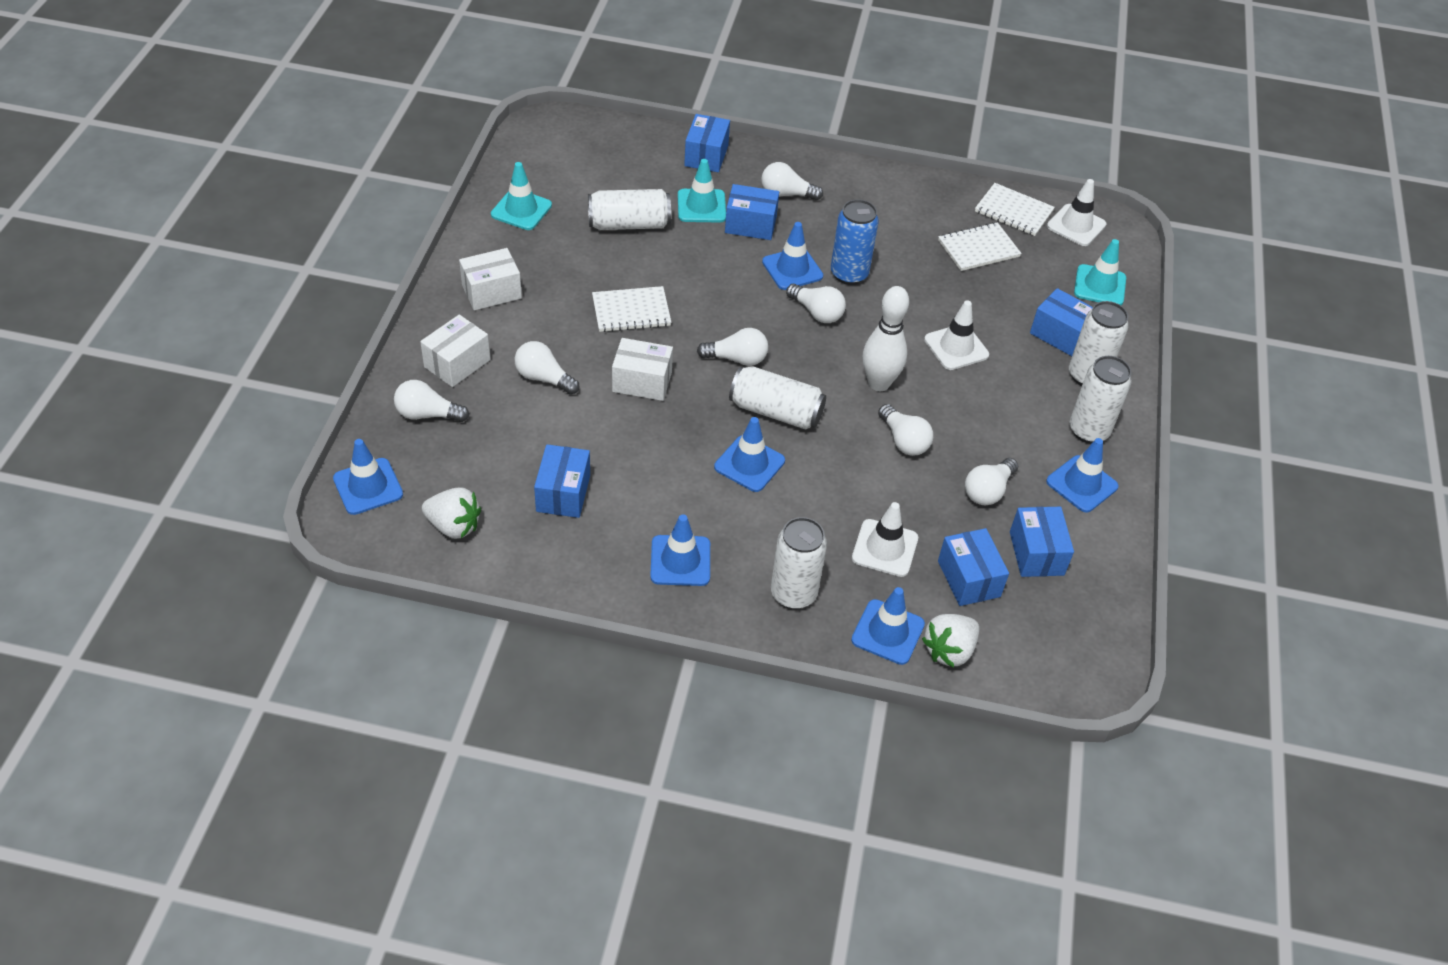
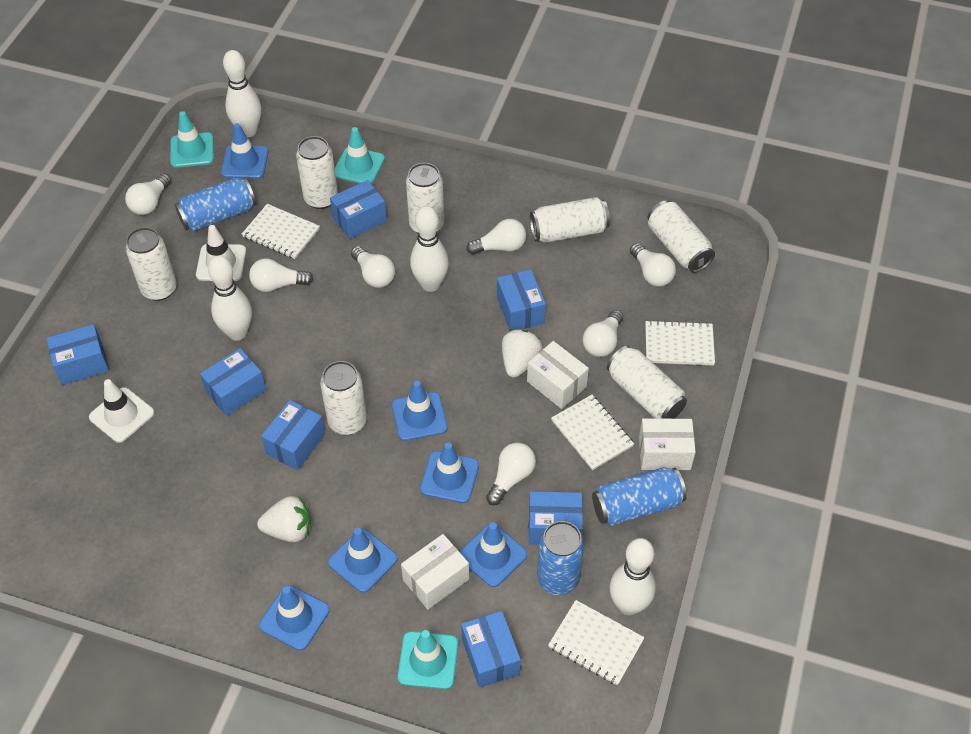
blue box: 6 -> 7
blue can: 1 -> 3
white bowling pin: 1 -> 4
white can: 5 -> 7
white notebook: 3 -> 4
white traffic cone: 3 -> 2

